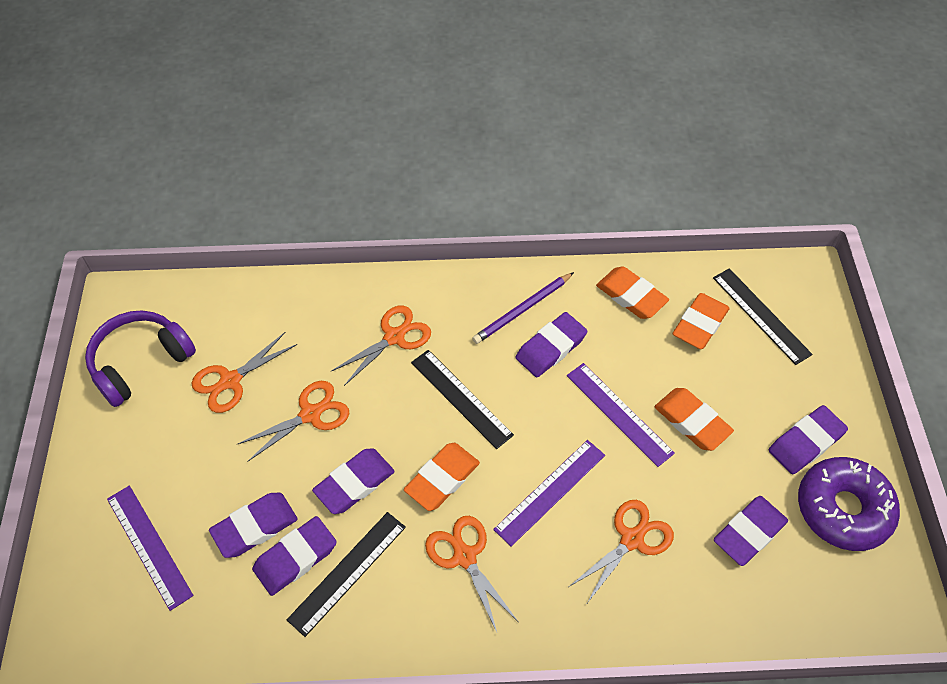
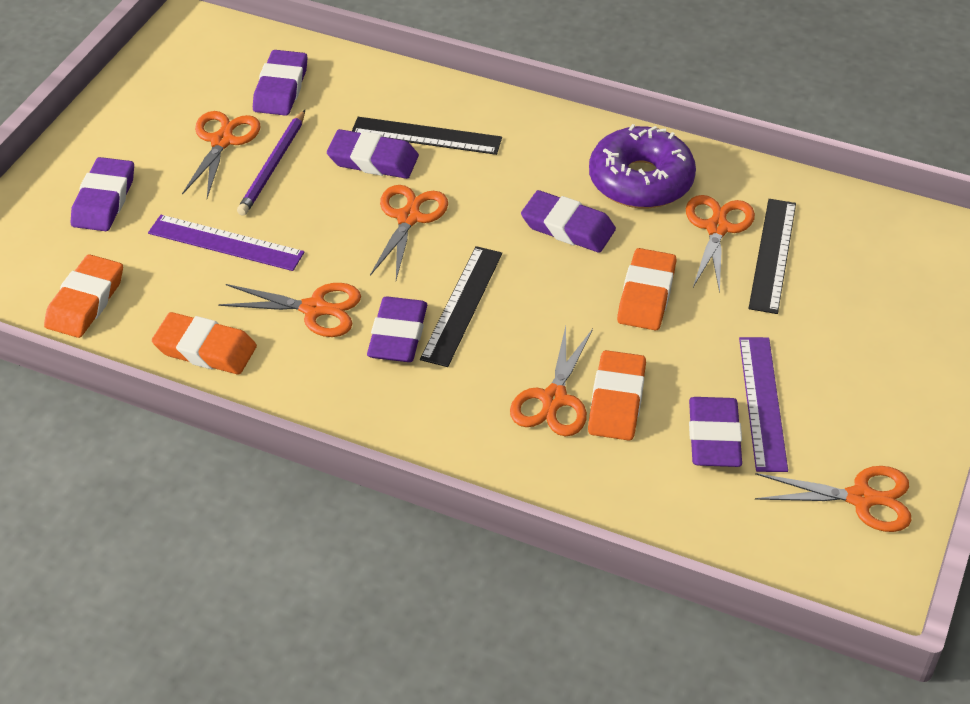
orange scissors: 5 -> 6
purple headphones: 1 -> 0
purple ruler: 3 -> 2

